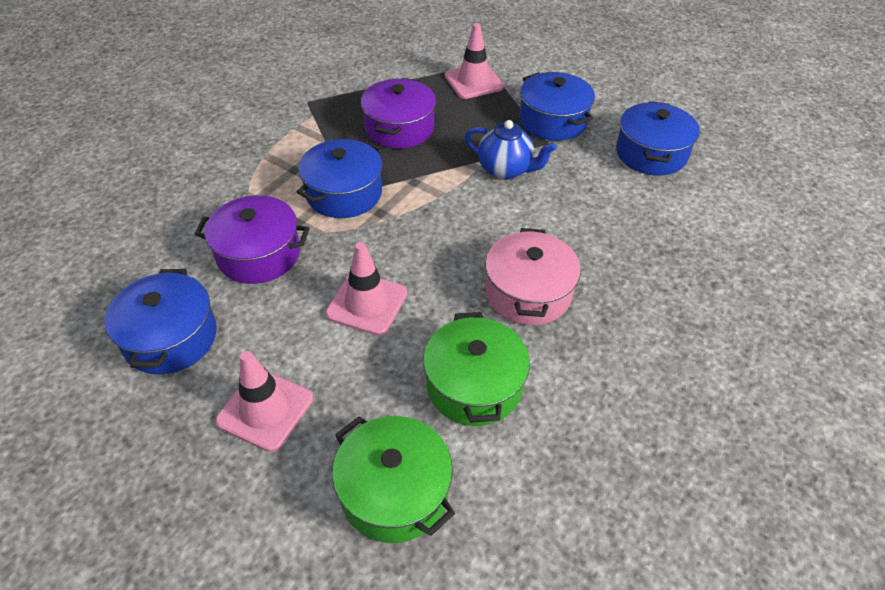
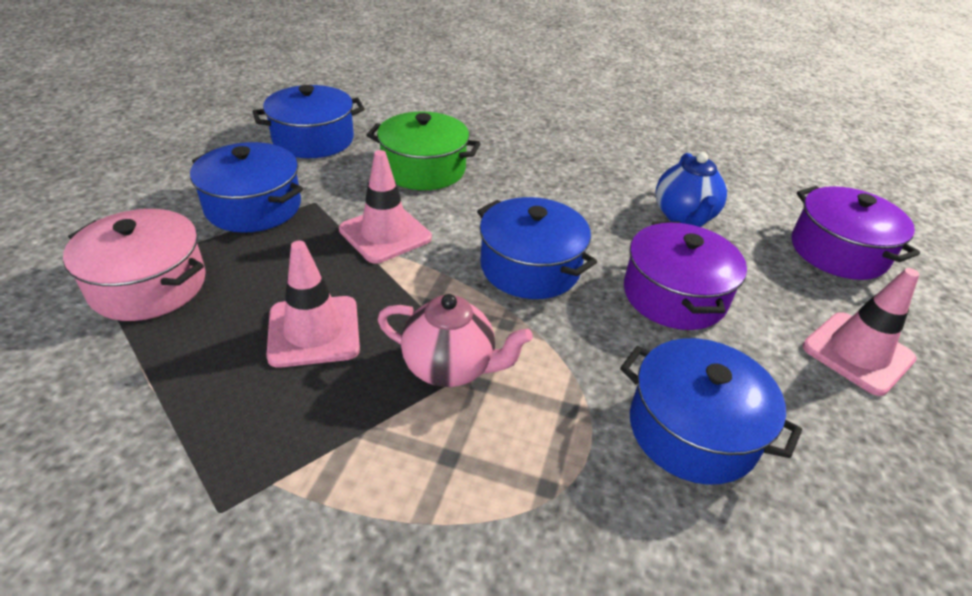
green pot: 2 -> 1
pink teapot: 0 -> 1

